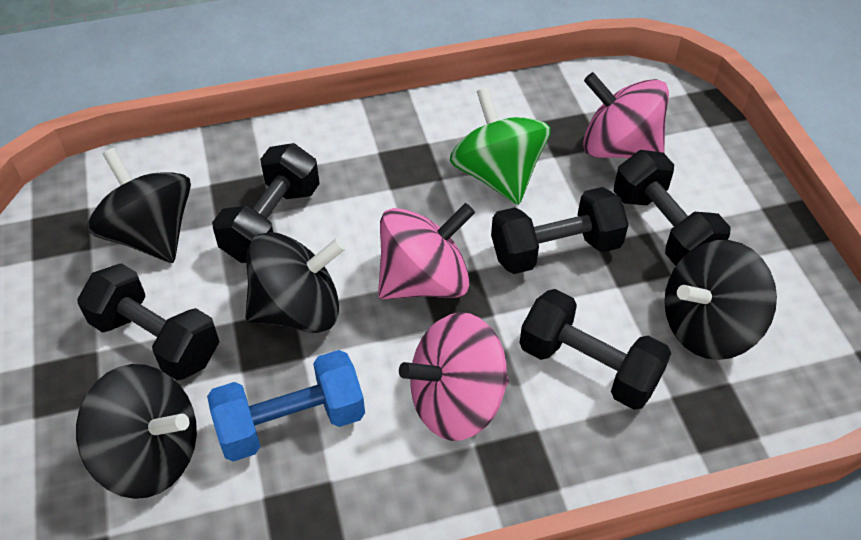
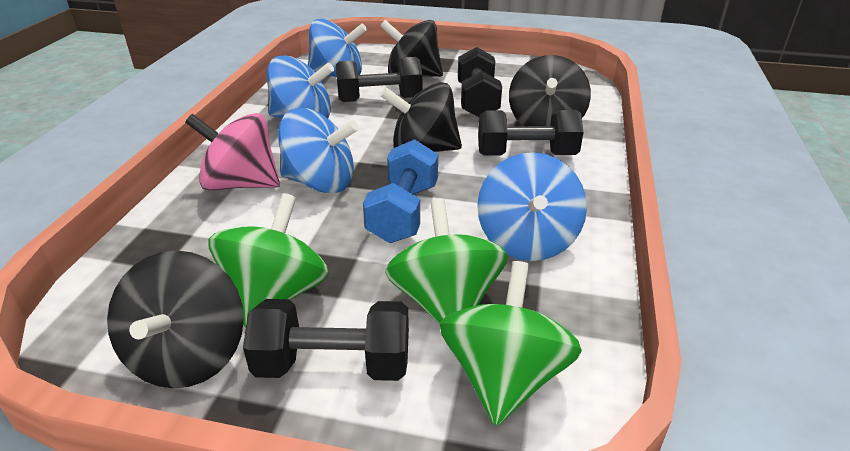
black dumbbell: 5 -> 4
blue spinning top: 0 -> 4
green spinning top: 1 -> 3
pink spinning top: 3 -> 1

